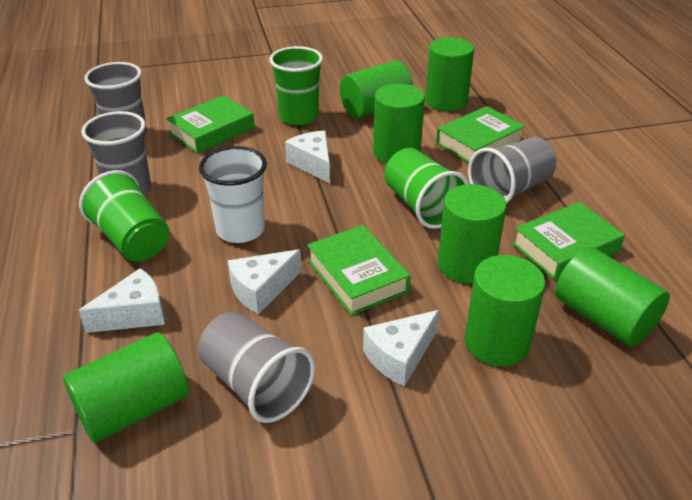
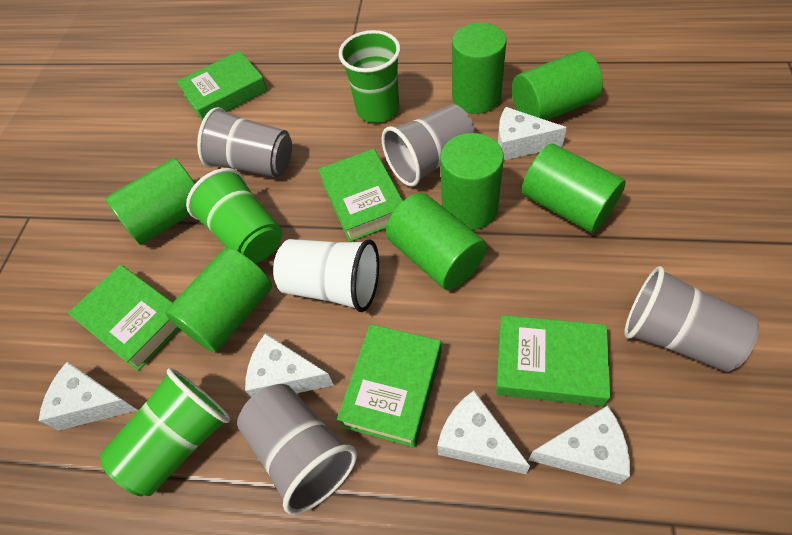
green book: 4 -> 5
white cheese: 4 -> 5

